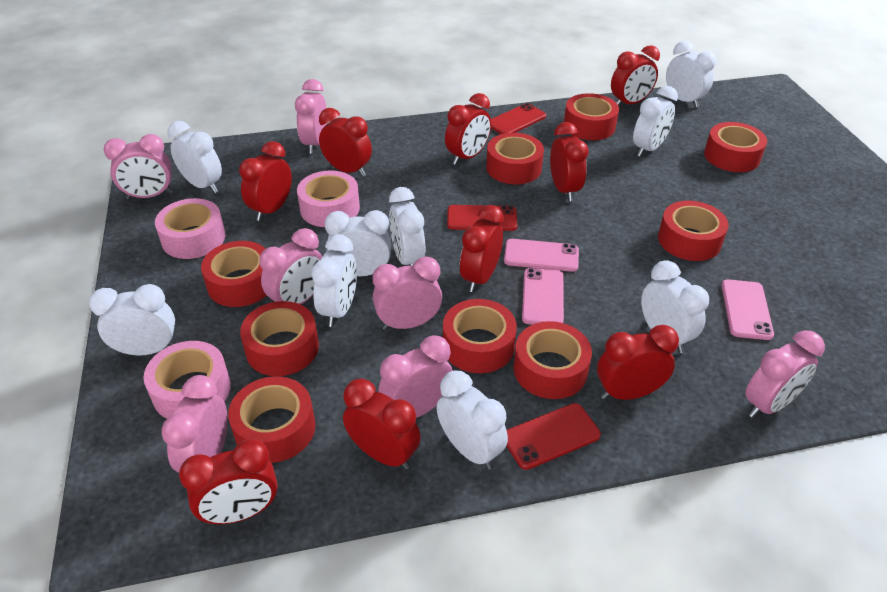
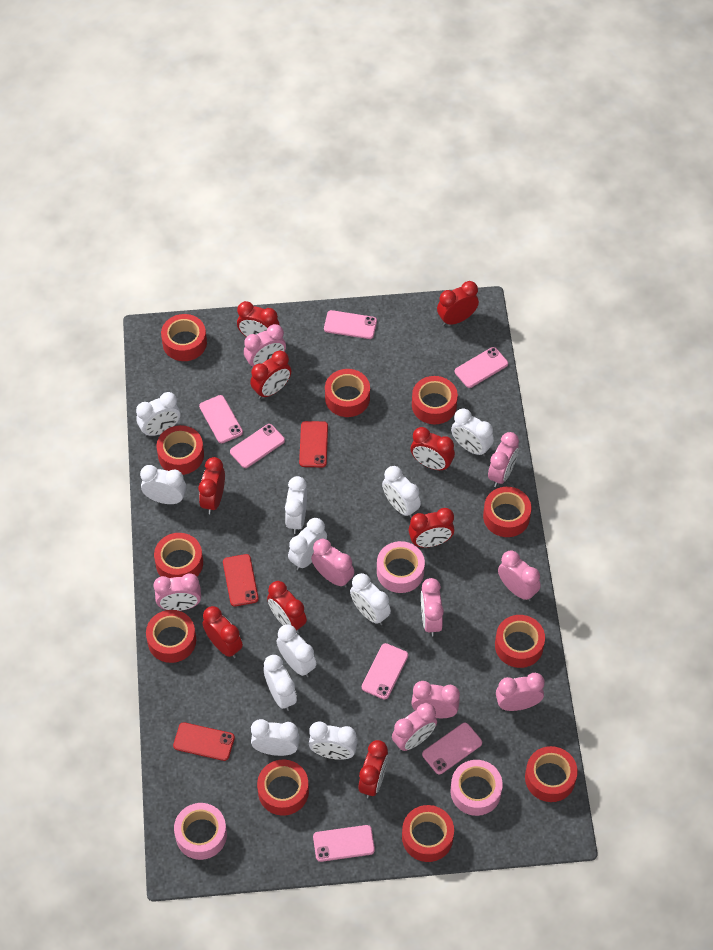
pink clock: 7 -> 9
pink phone: 3 -> 7
red tape: 9 -> 11
white clock: 9 -> 11

